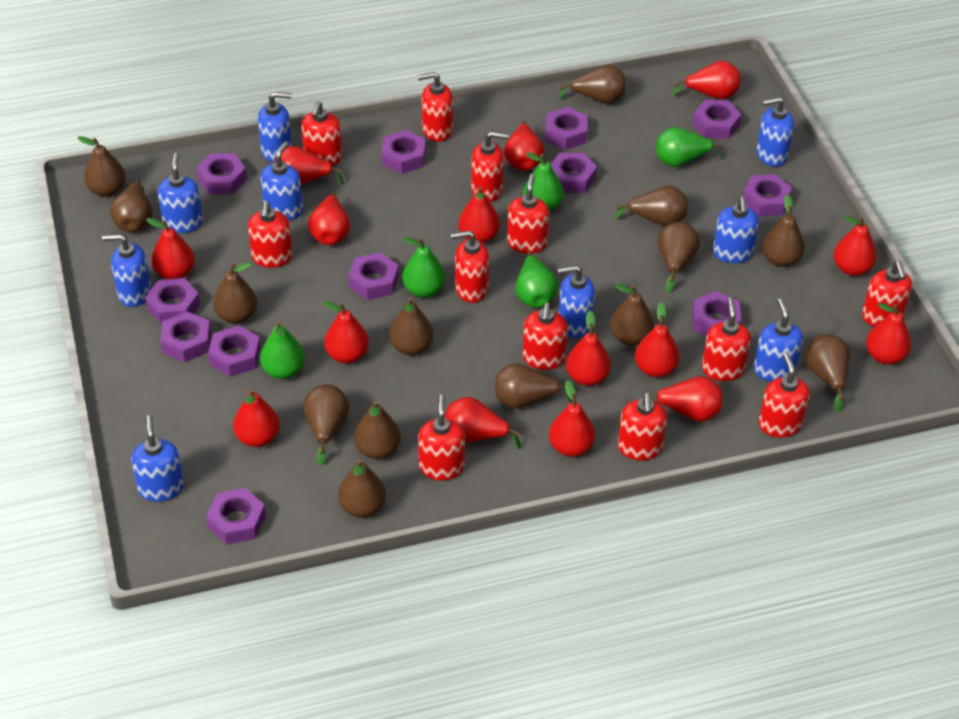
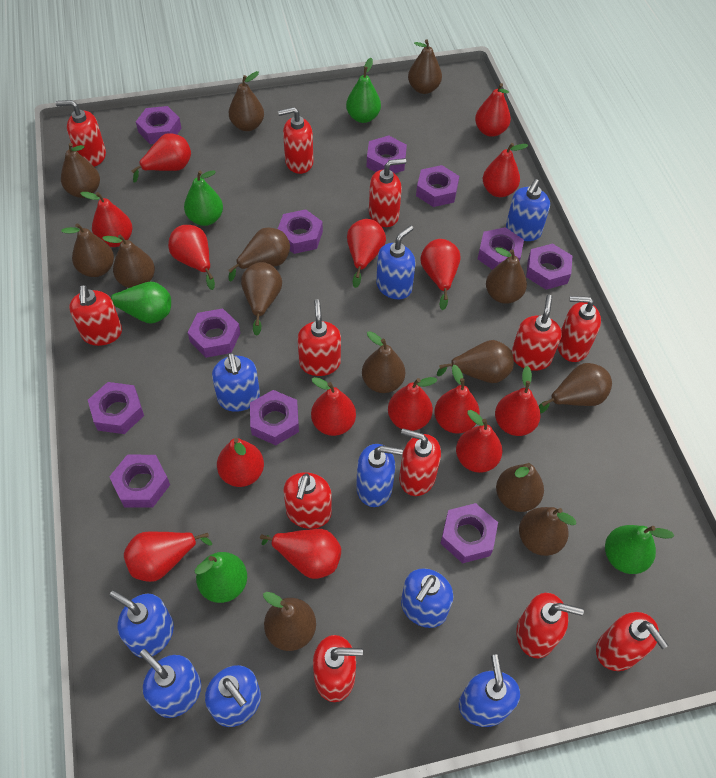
purple nut: 12 -> 11

